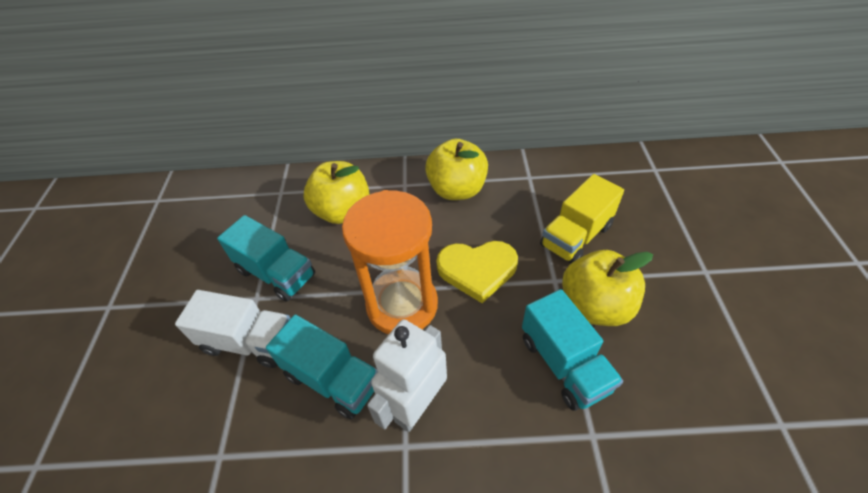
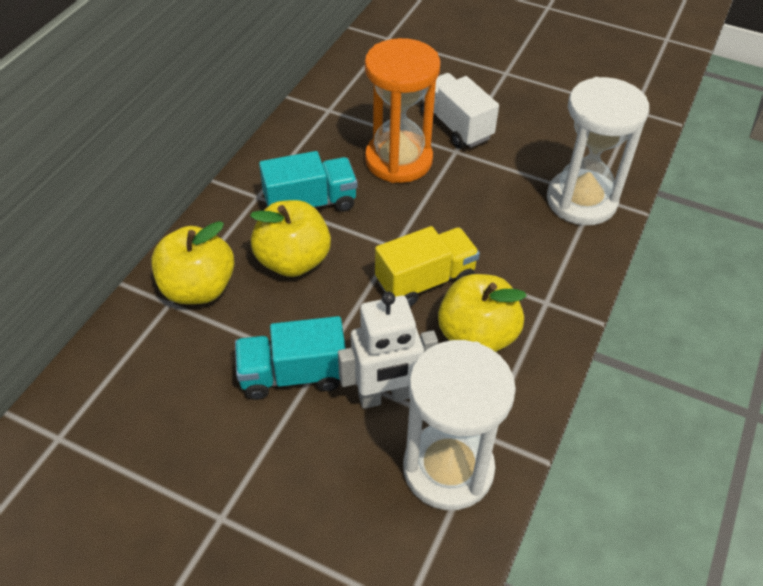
turquoise truck: 3 -> 2
white hourglass: 0 -> 2
yellow heart: 1 -> 0

